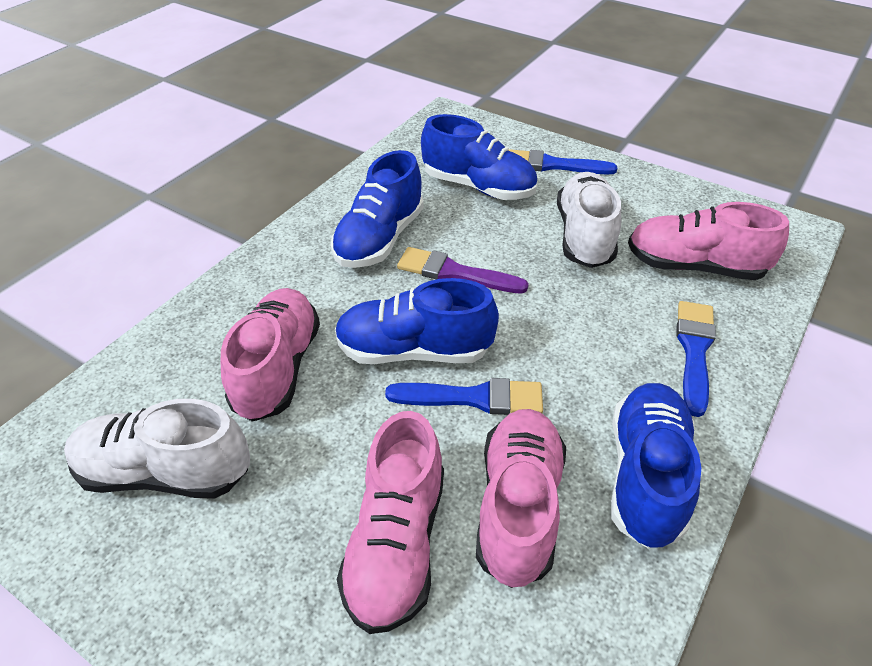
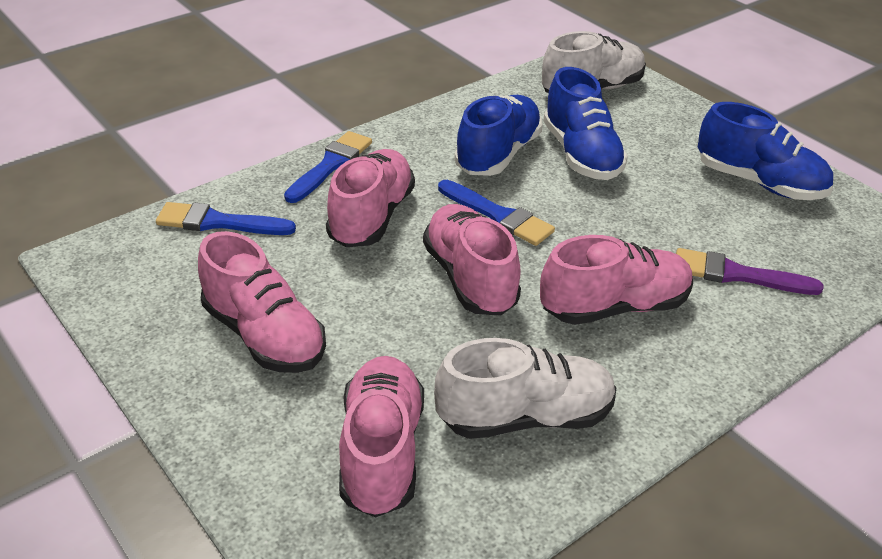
blue shoe: 4 -> 3
pink shoe: 4 -> 5

